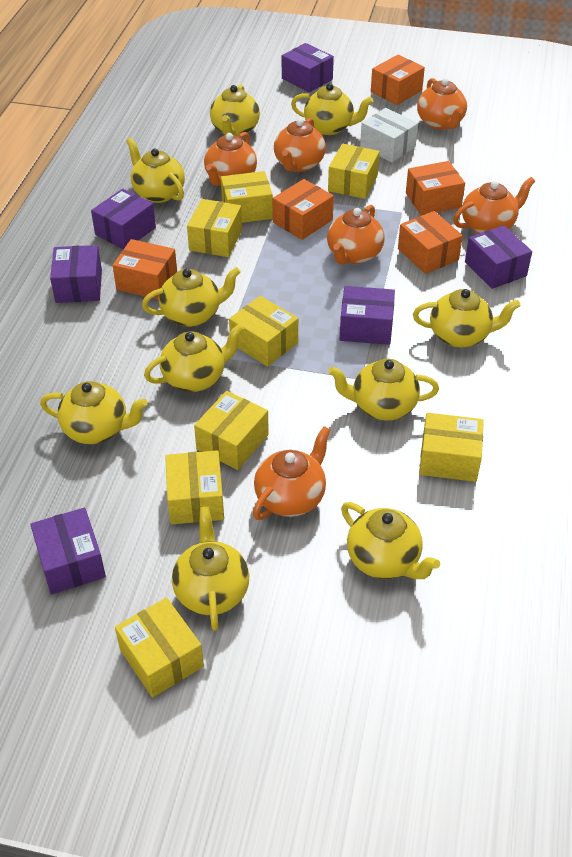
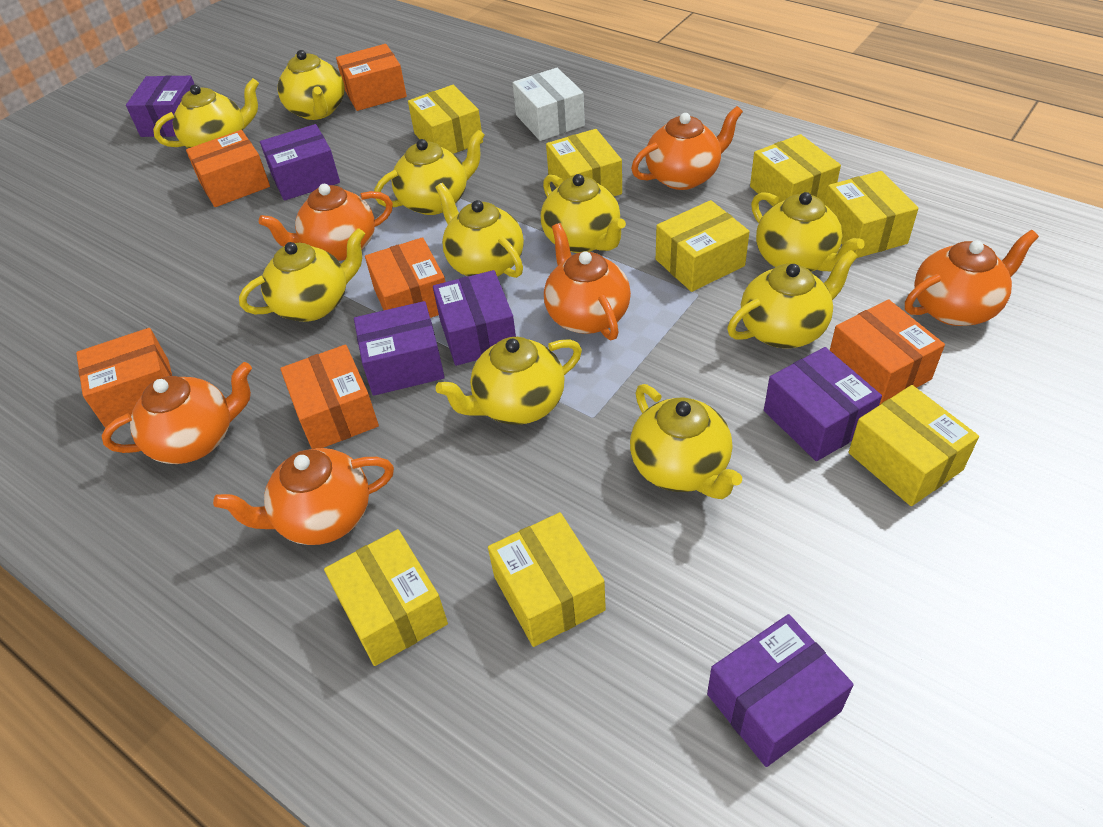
orange box: 5 -> 6

